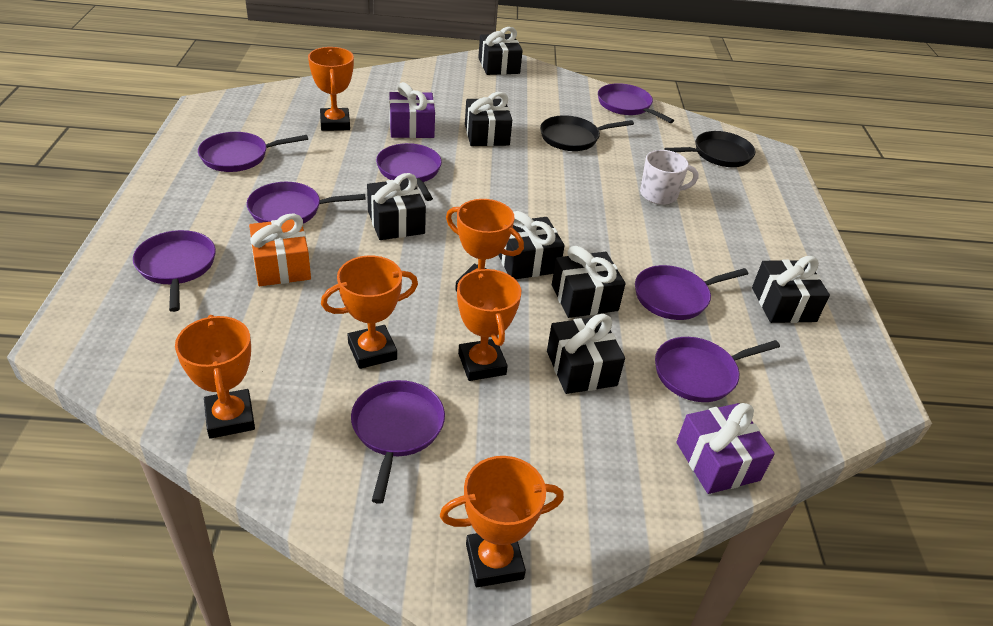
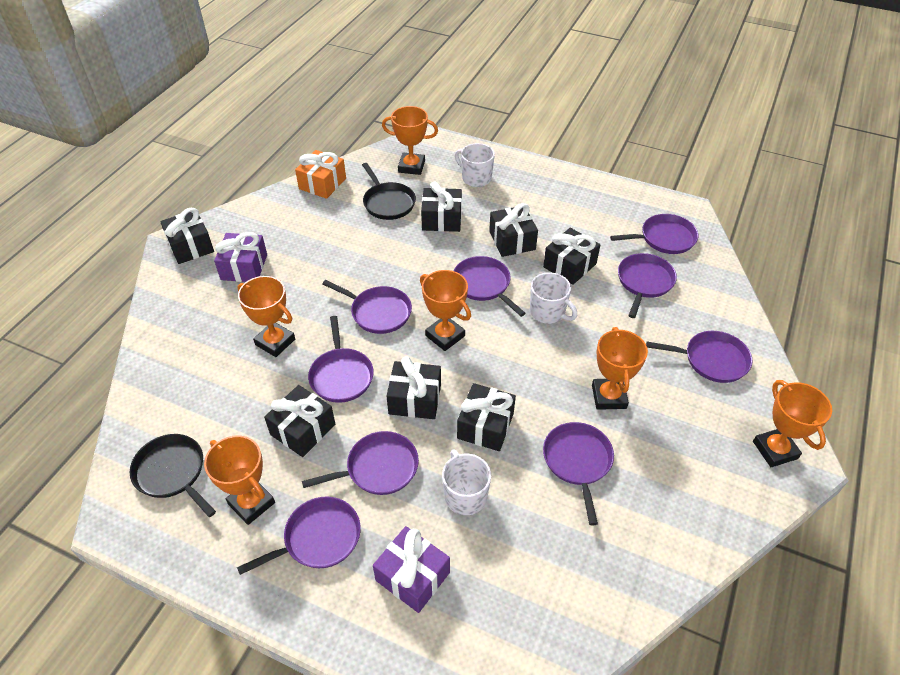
purple pan: 8 -> 9
white mug: 1 -> 3

